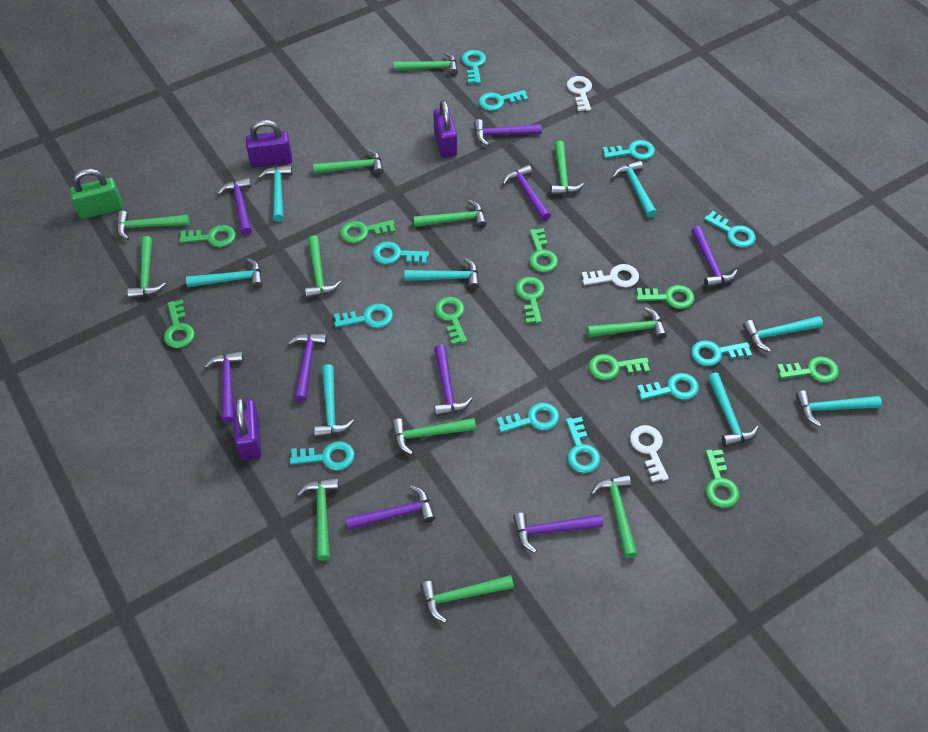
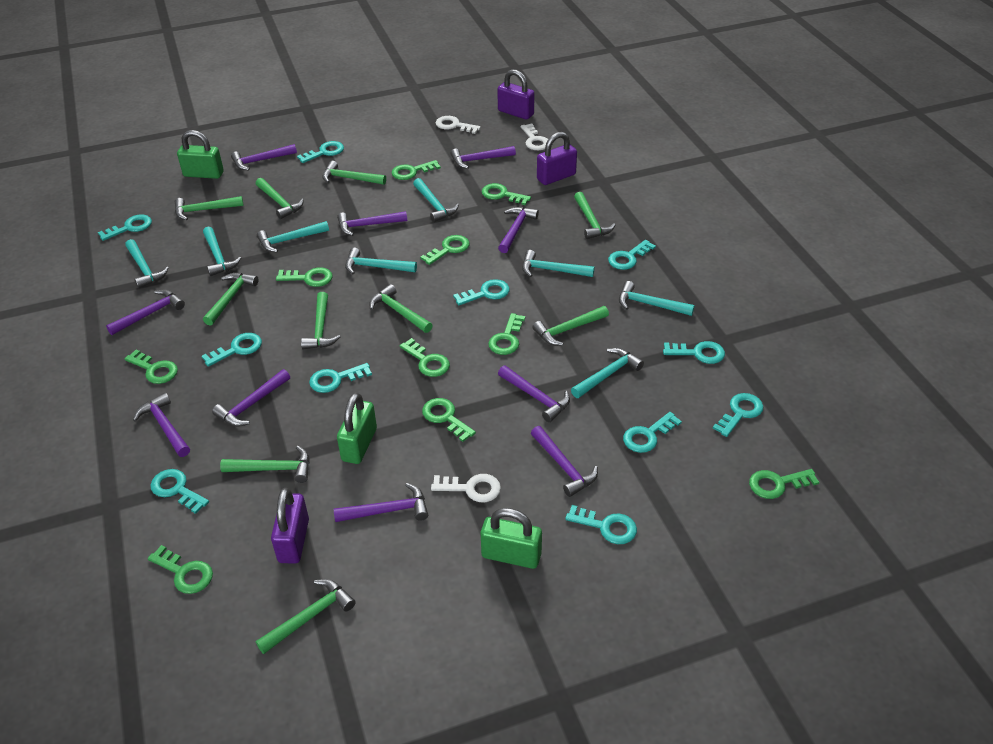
green hammer: 12 -> 10
green padlock: 1 -> 3
purple hammer: 9 -> 10

